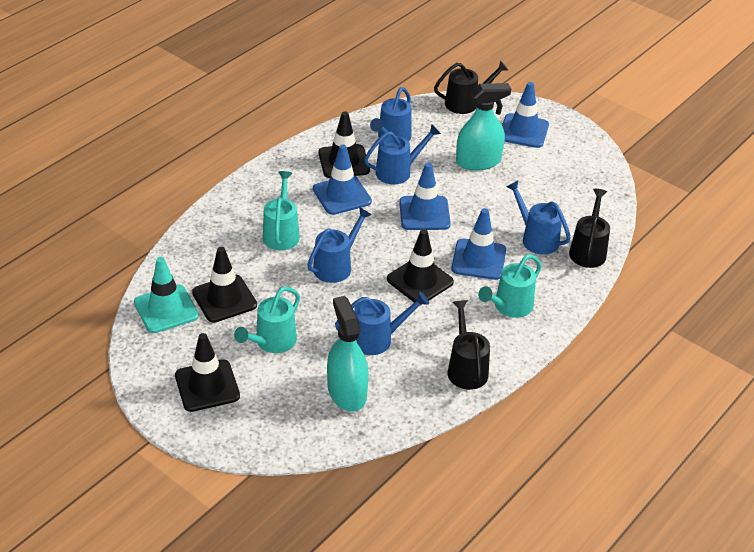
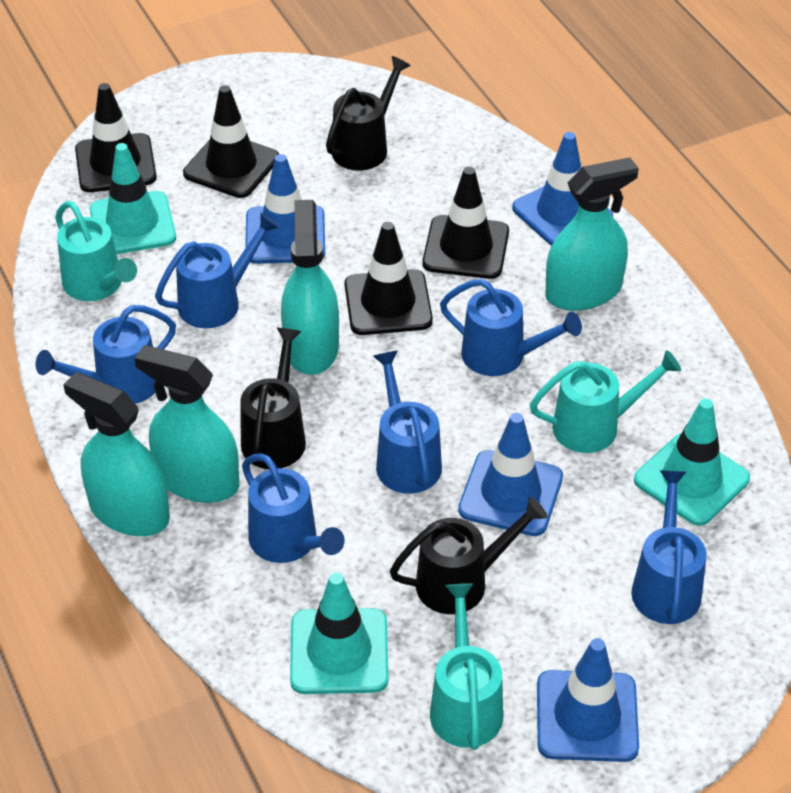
blue watering can: 5 -> 6
turquoise spray bottle: 2 -> 4
turquoise traffic cone: 1 -> 3

